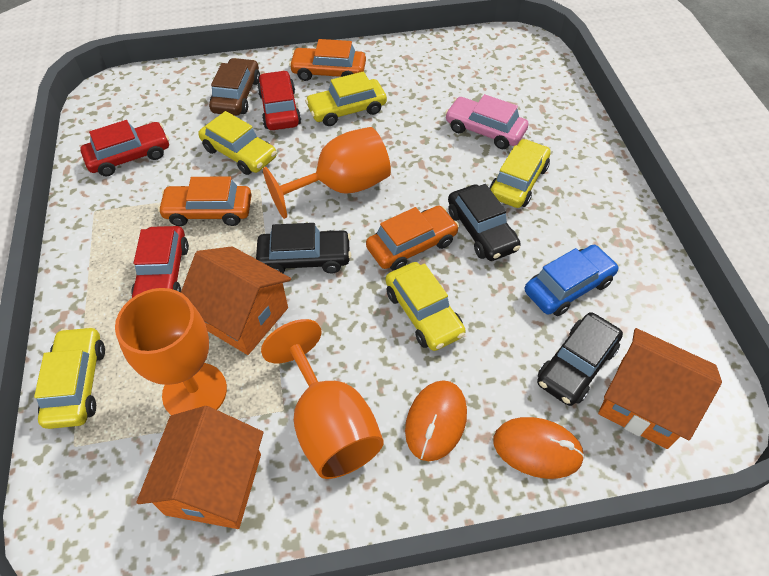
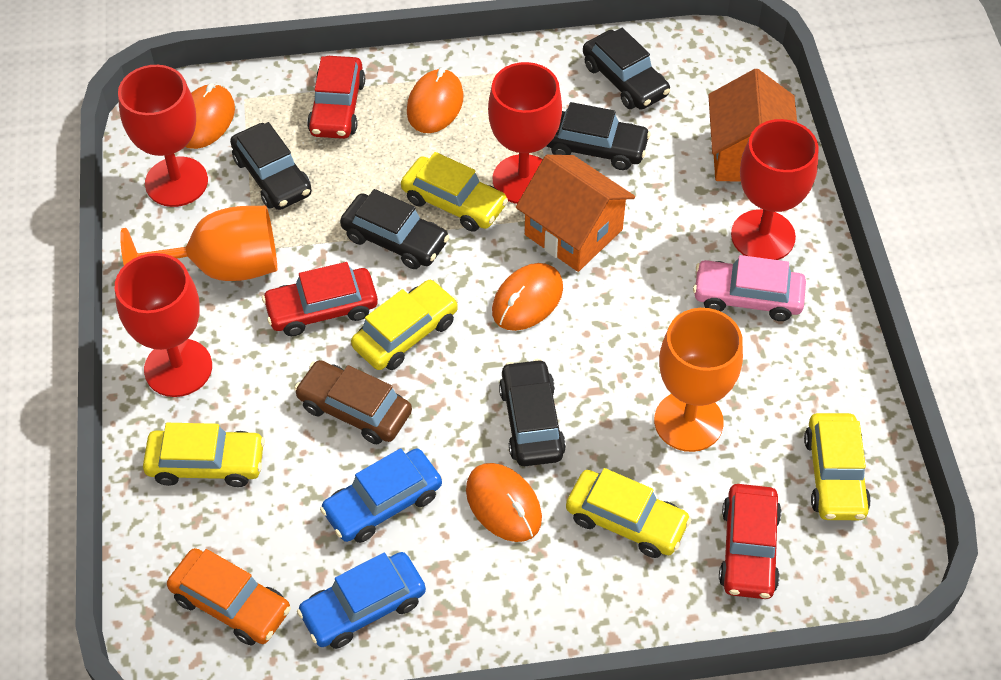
black car: 3 -> 5
blue car: 1 -> 2
orange car: 3 -> 1
orange goblet: 3 -> 2
orange house: 3 -> 2
orange mouse: 2 -> 4
red goblet: 0 -> 4

